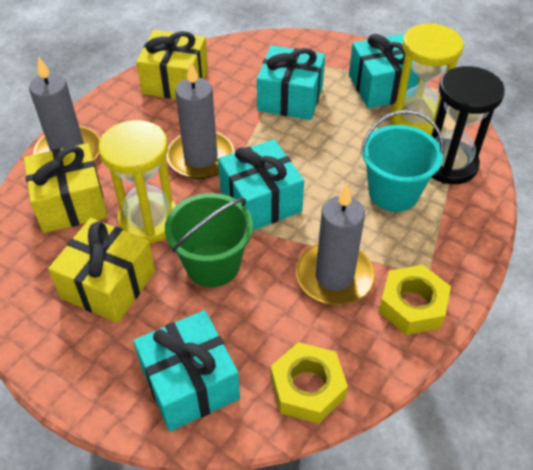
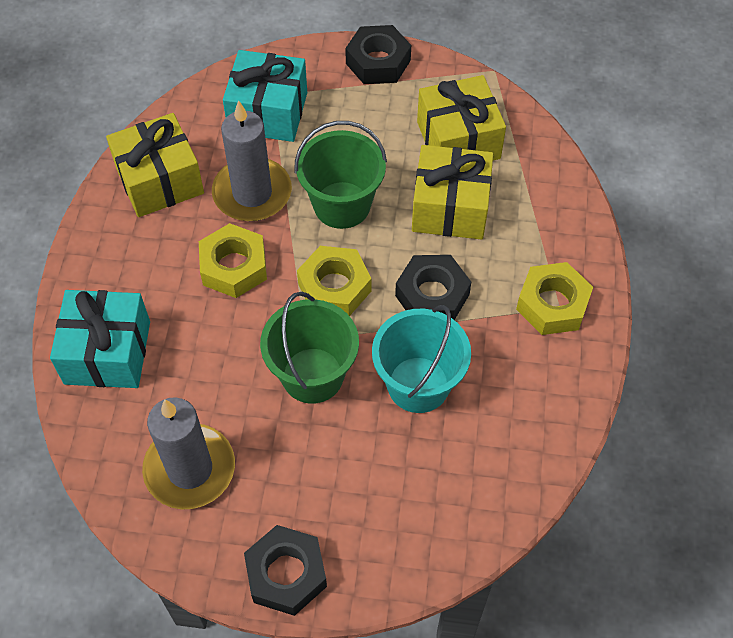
black hourglass: 1 -> 0
black nut: 0 -> 3
green bucket: 1 -> 2
grey candle: 3 -> 2
turquoise gift: 4 -> 2
yellow hourglass: 2 -> 0
yellow nut: 2 -> 3

